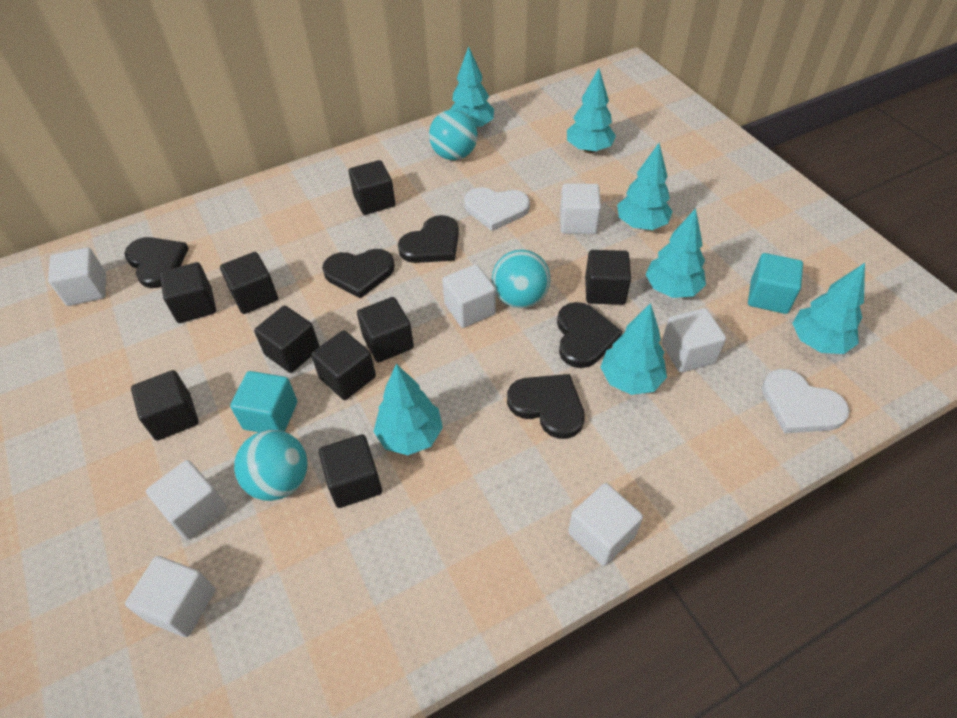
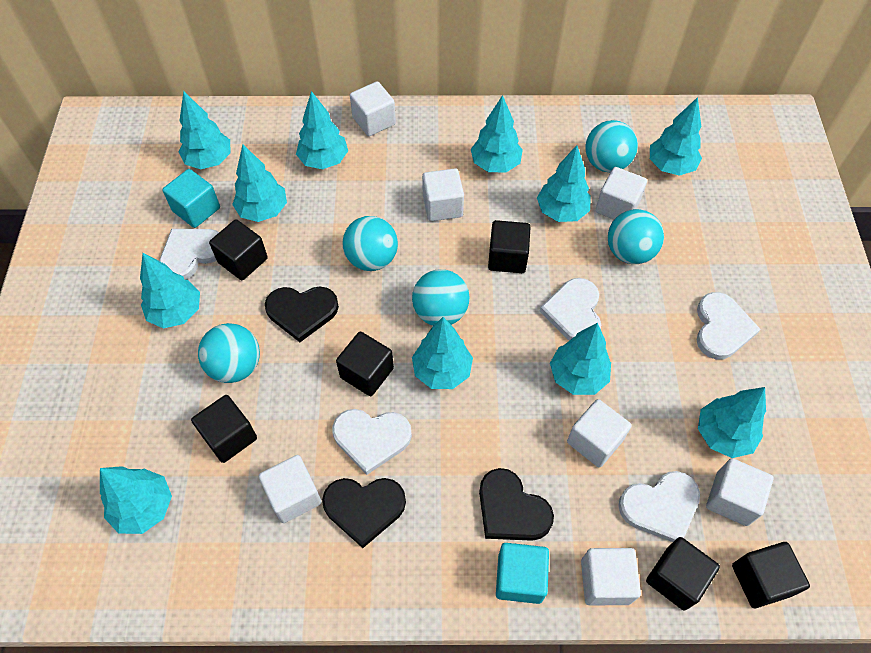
black cube: 9 -> 6
black heart: 5 -> 3
turquoise ball: 3 -> 5
turquoise tree: 7 -> 11
white heart: 2 -> 5

